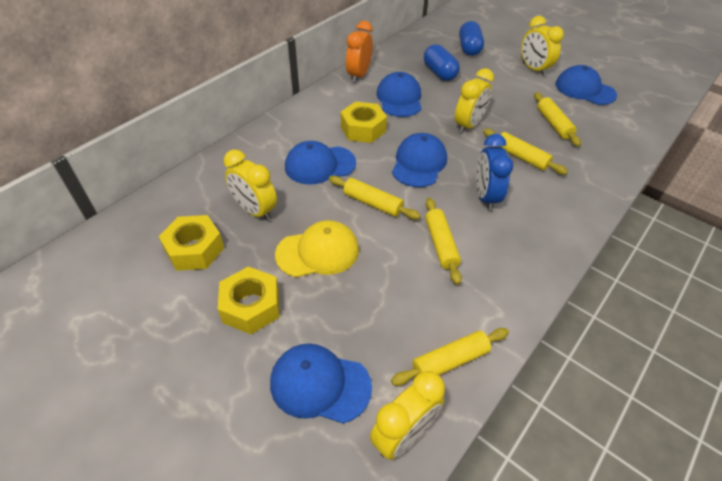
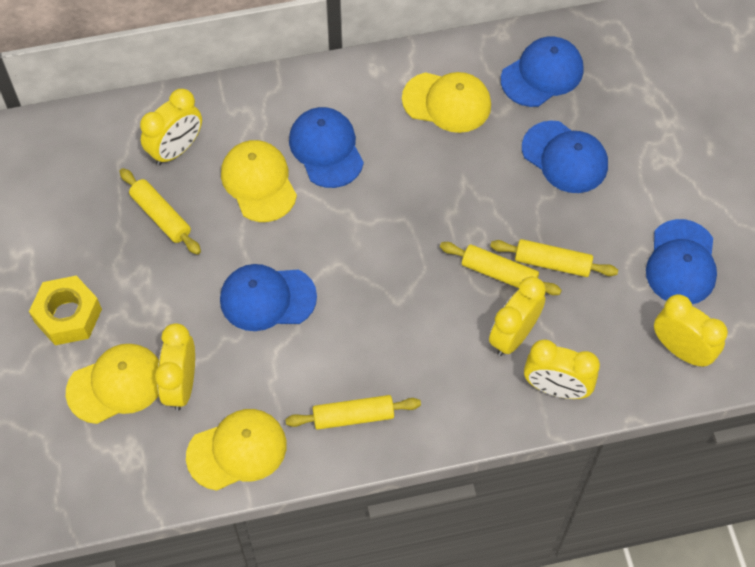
blue capsule: 2 -> 0
blue clock: 1 -> 0
orange clock: 1 -> 0
yellow cap: 1 -> 4
yellow clock: 4 -> 5
yellow nut: 3 -> 1
yellow rolling pin: 5 -> 4

